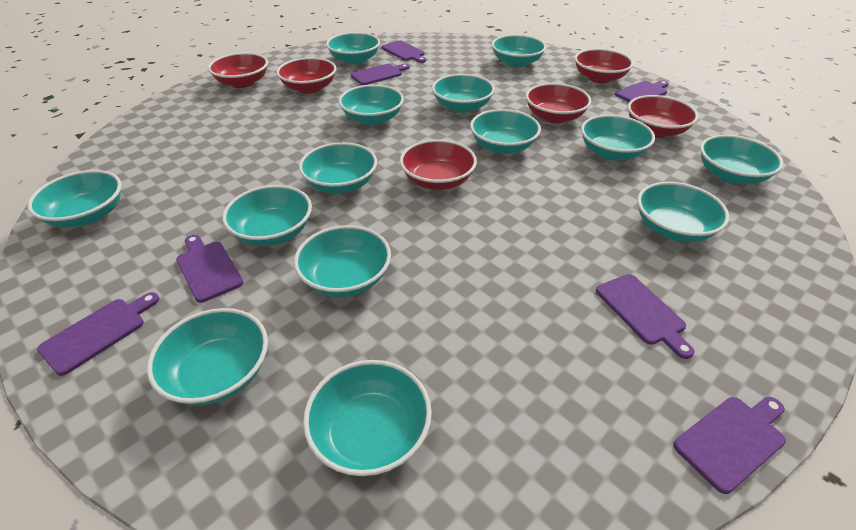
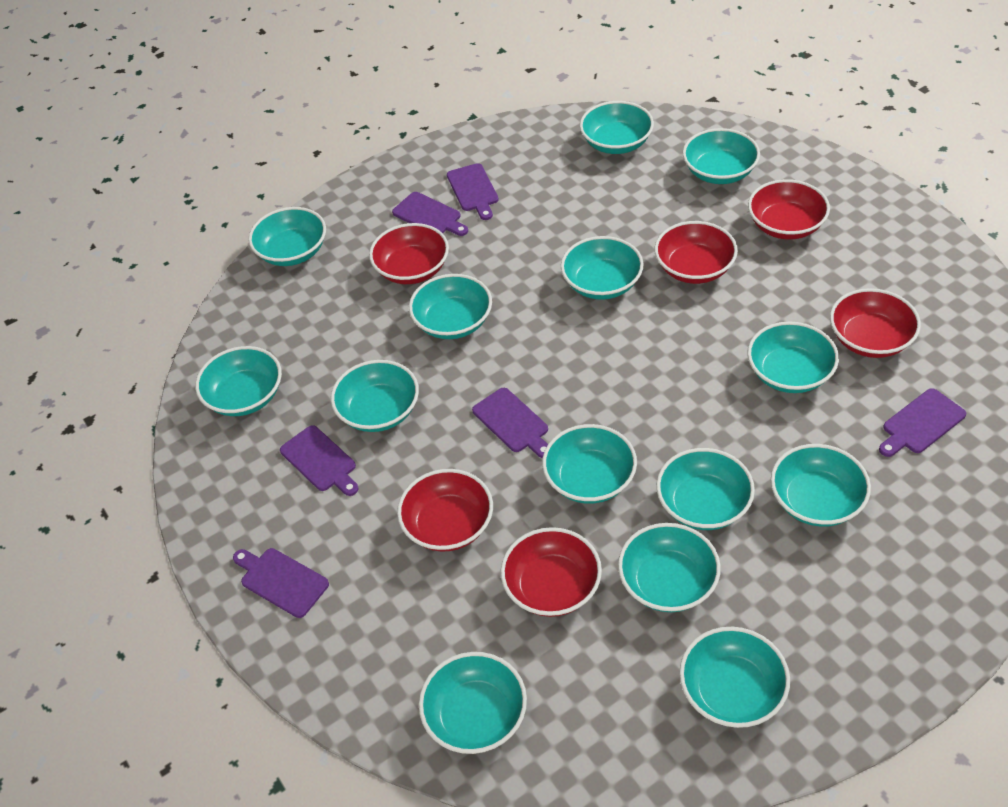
purple cutting board: 7 -> 6

